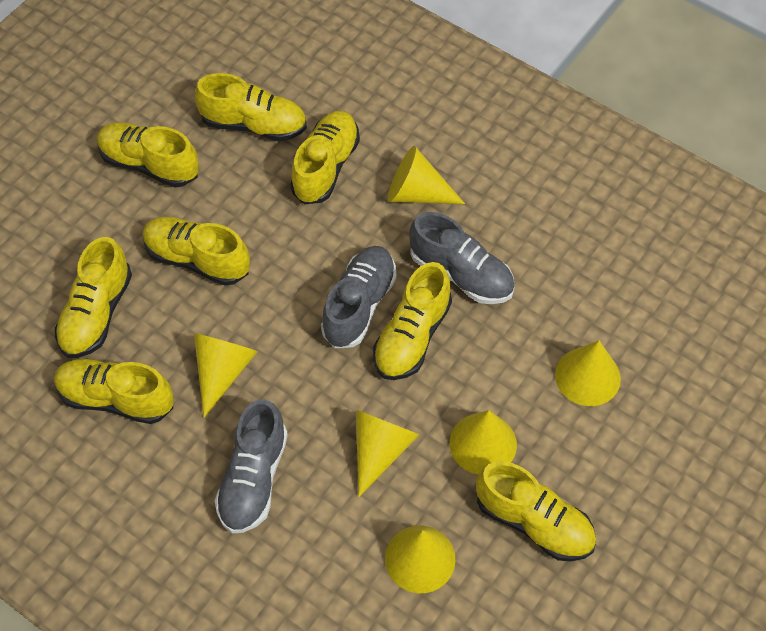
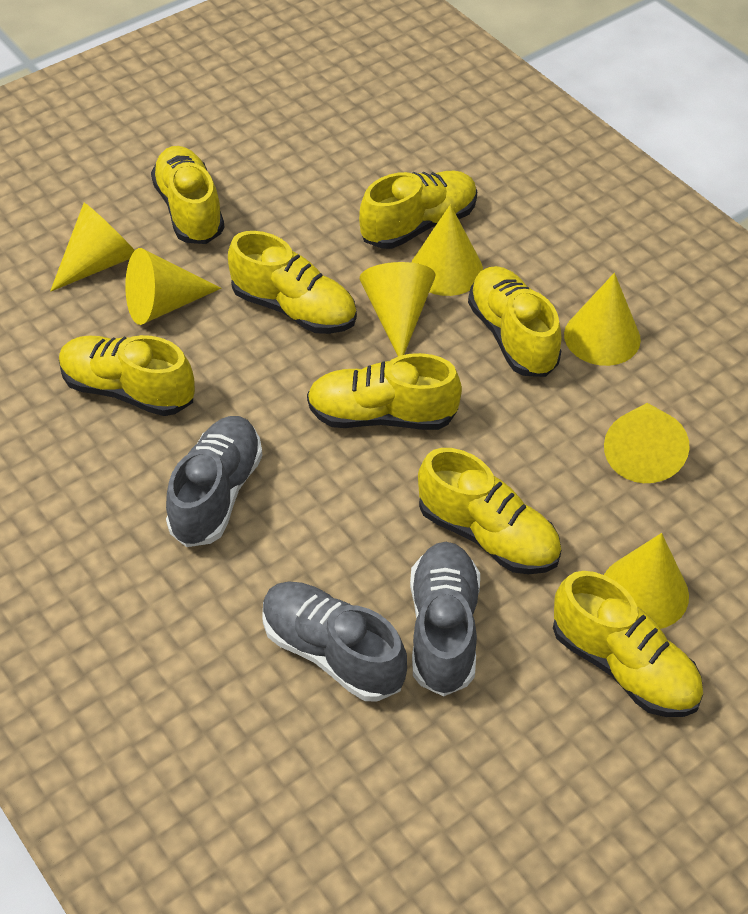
yellow cone: 6 -> 7

